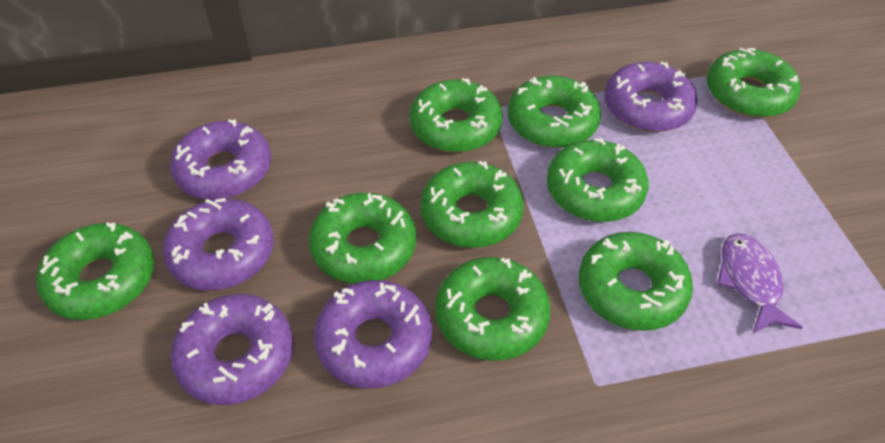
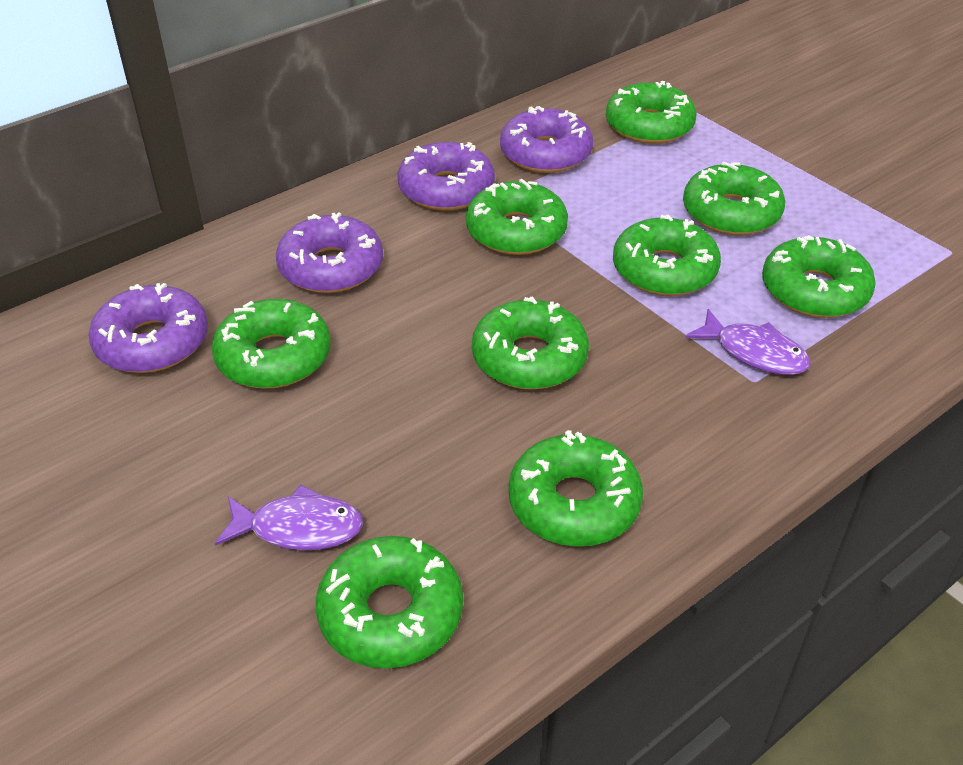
purple donut: 5 -> 4
purple fish: 1 -> 2

